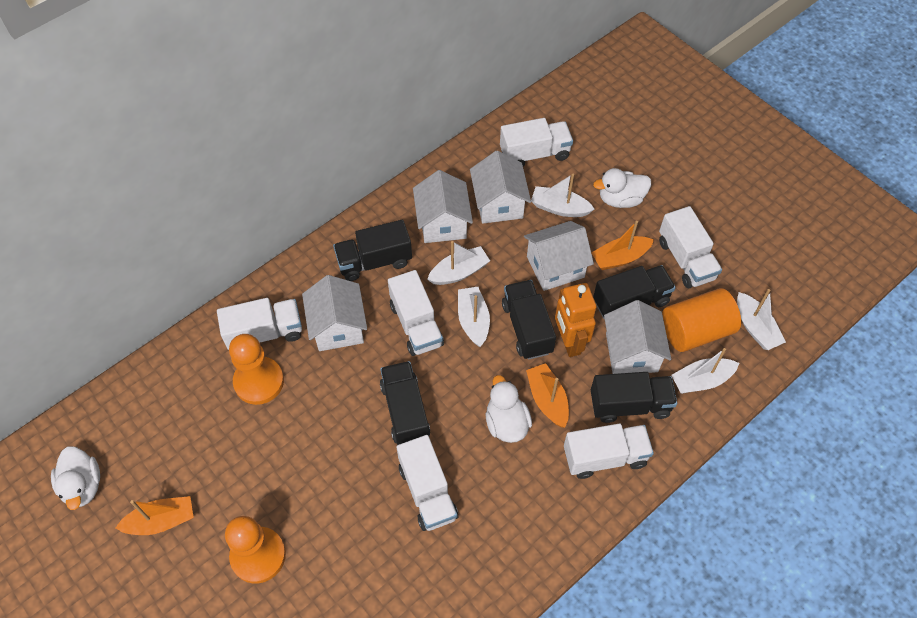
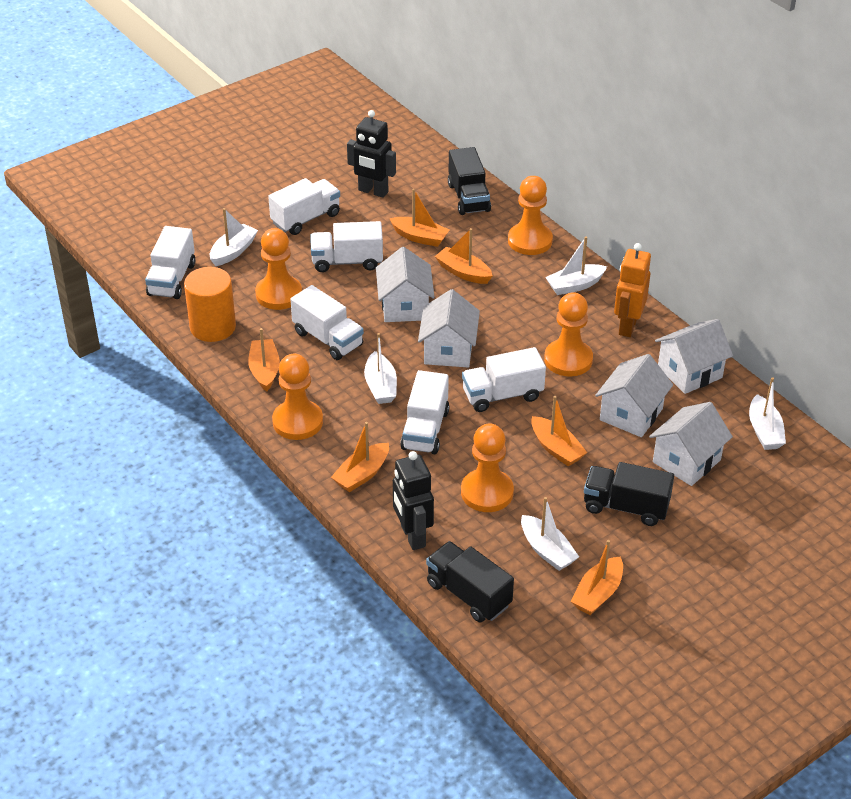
black robot: 0 -> 2
black truck: 5 -> 3
orange boat: 3 -> 6
orange pawn: 2 -> 5
white duck: 3 -> 0

